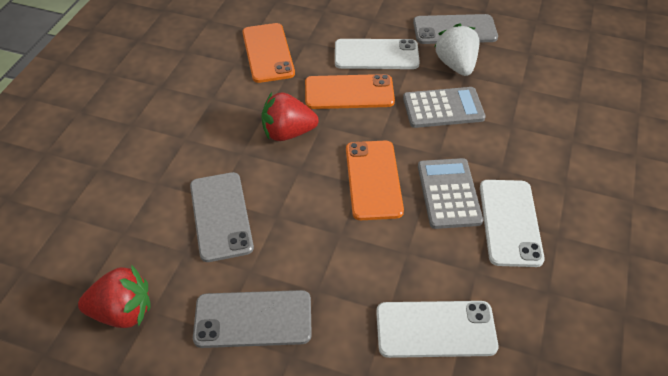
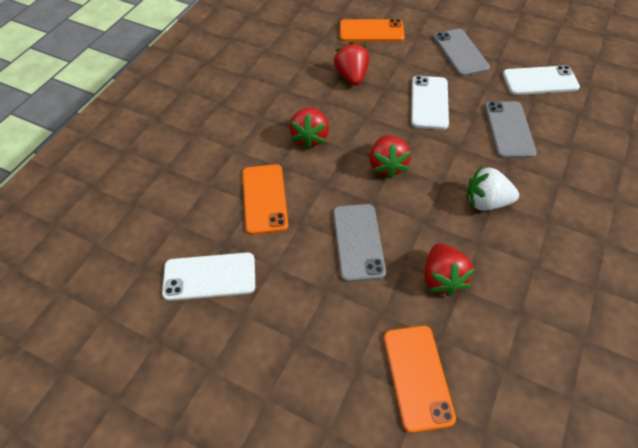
grey calculator: 2 -> 0
red strawberry: 2 -> 4

